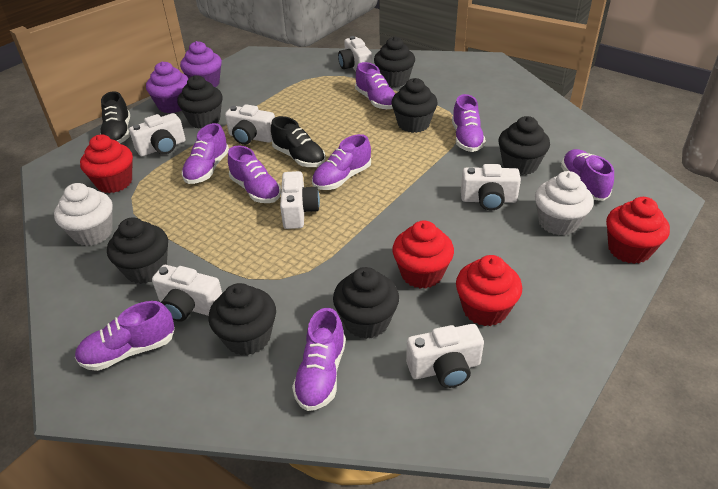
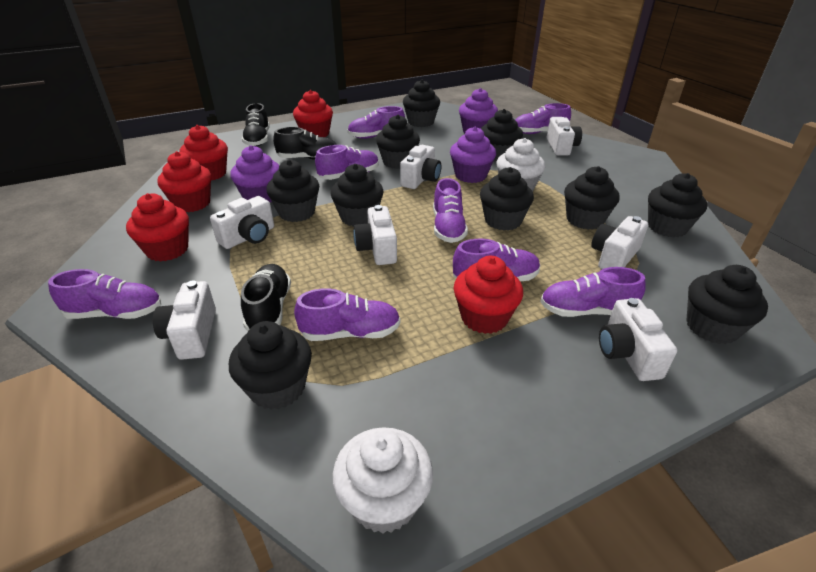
black cupcake: 7 -> 10
black shoe: 2 -> 3
purple cupcake: 2 -> 3
red cupcake: 4 -> 5

